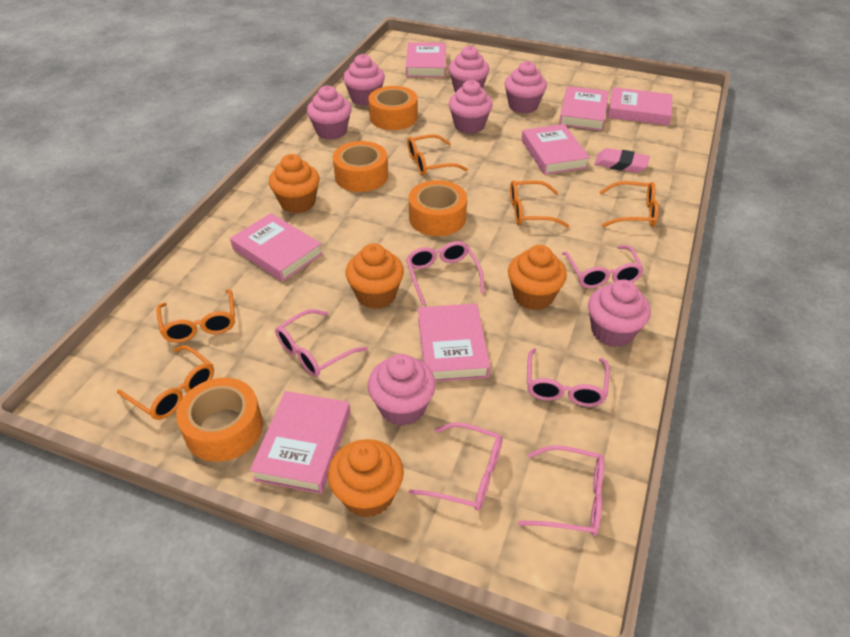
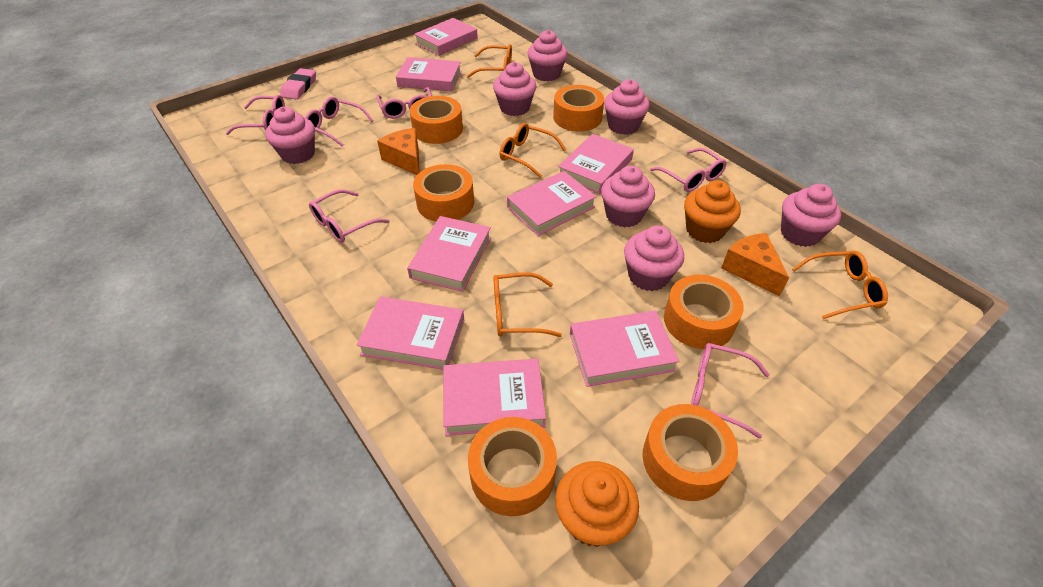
orange cheese: 0 -> 2
orange cupcake: 4 -> 2
orange glasses: 5 -> 4
orange tape: 4 -> 6
pink book: 7 -> 8

